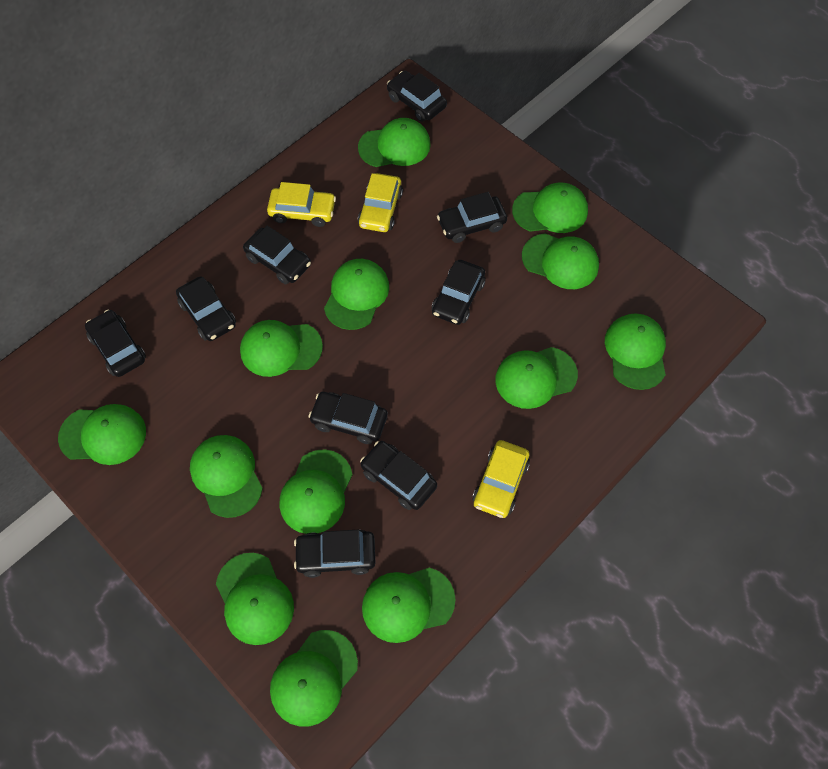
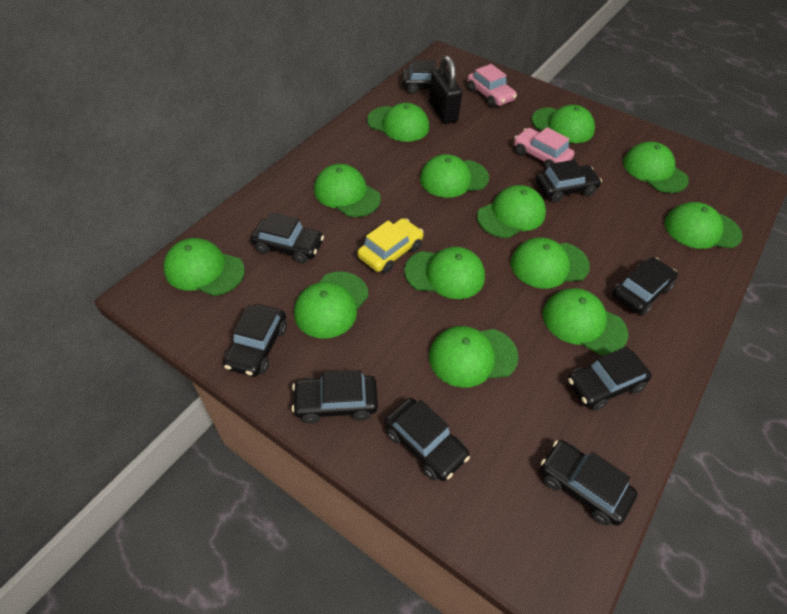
black padlock: 0 -> 1
pink car: 0 -> 2
yellow car: 3 -> 1

